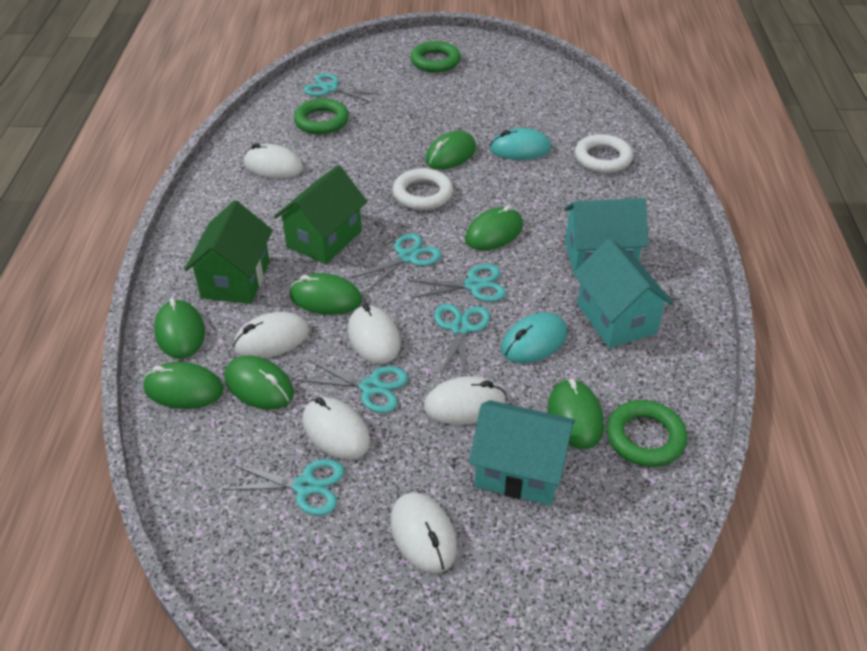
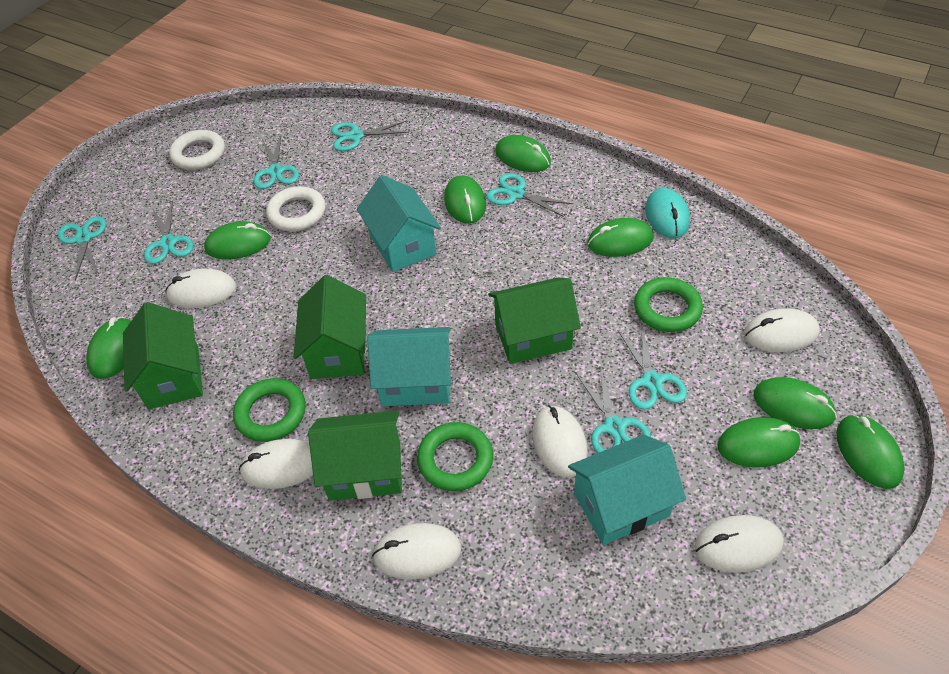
green house: 2 -> 4
green mouse: 7 -> 8
turquoise mouse: 2 -> 1
turquoise scissors: 6 -> 7

